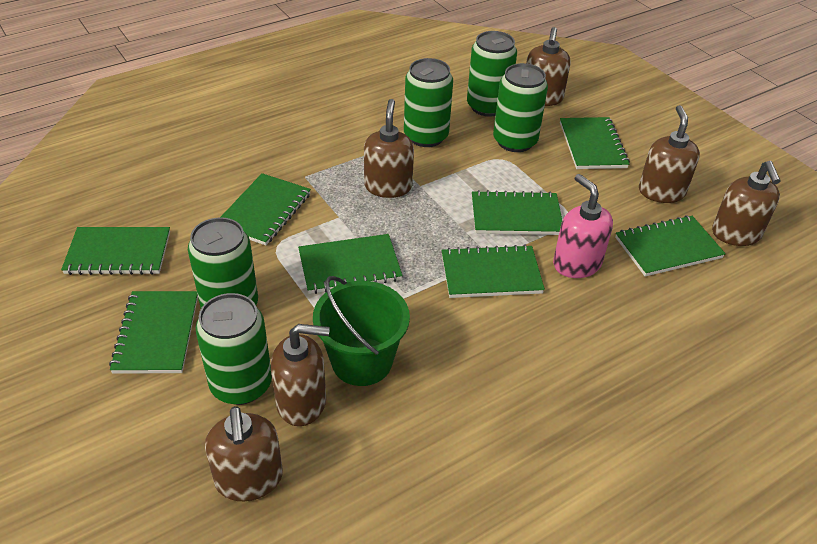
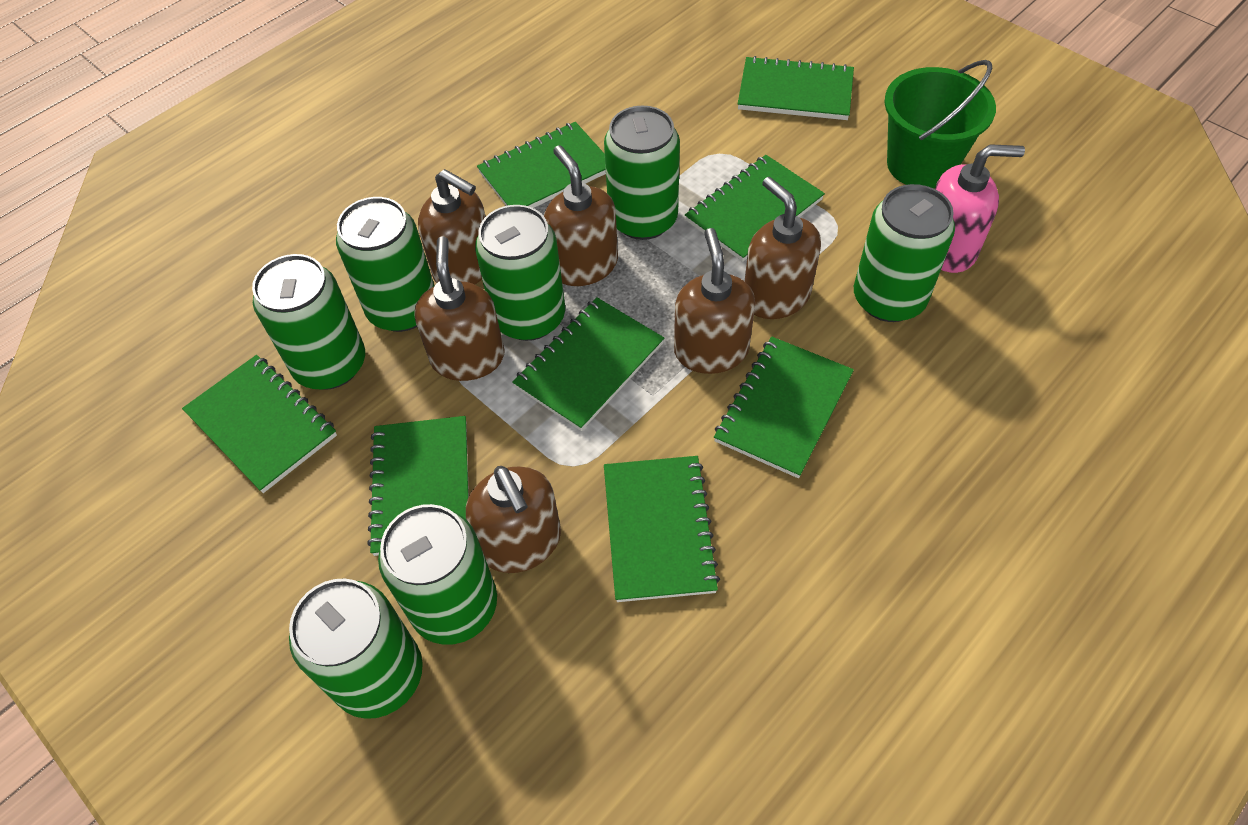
green can: 5 -> 7

